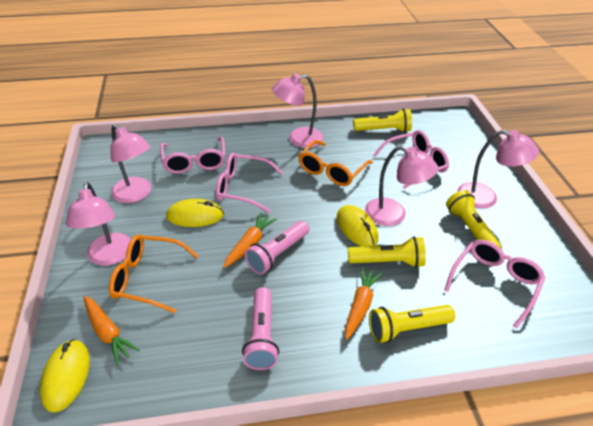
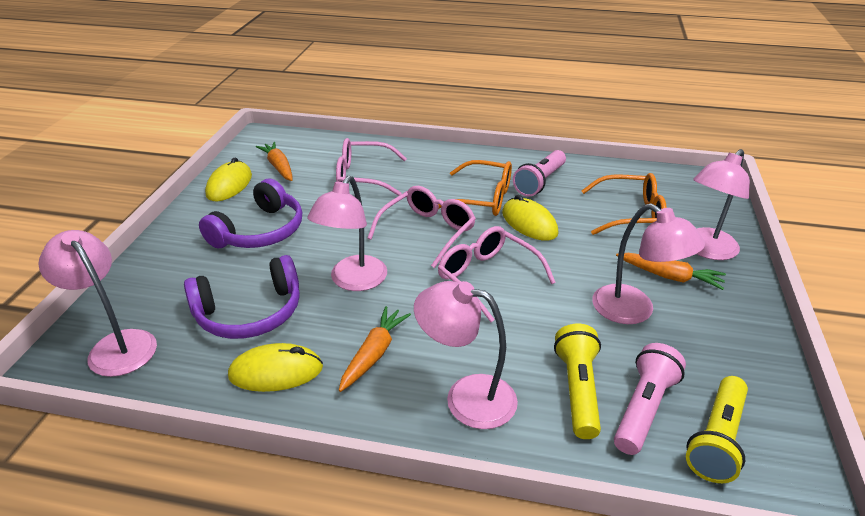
pink glasses: 4 -> 3
purple headphones: 0 -> 2
yellow flashlight: 4 -> 2

